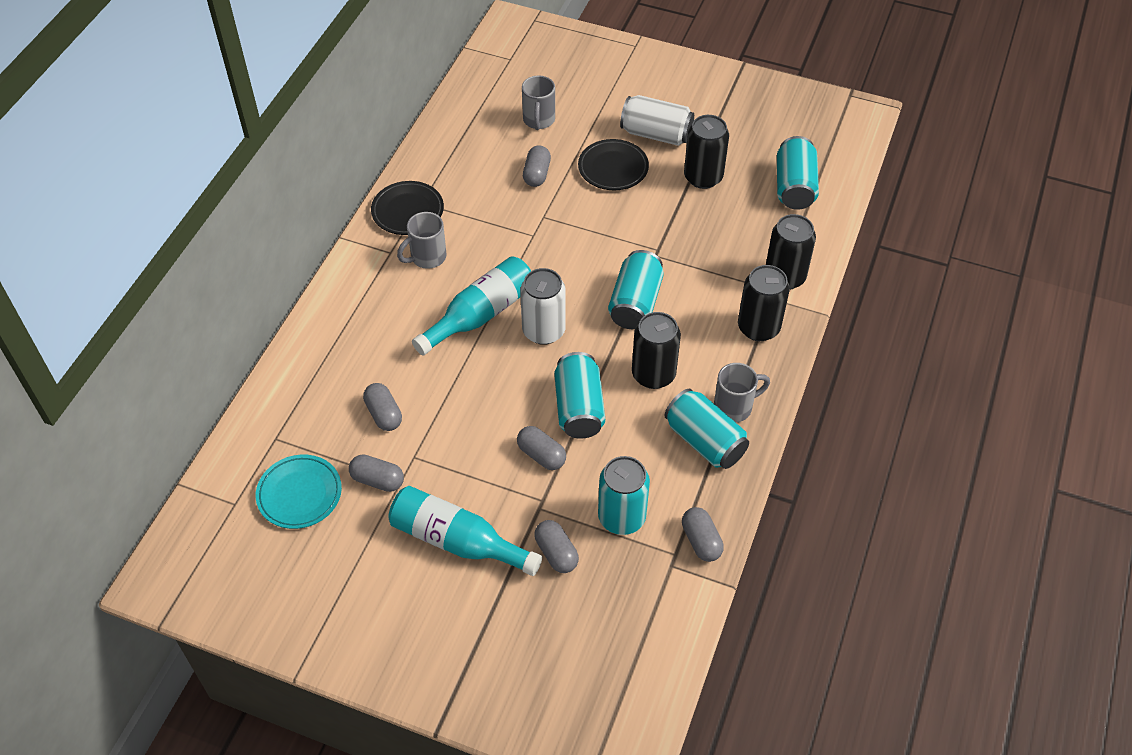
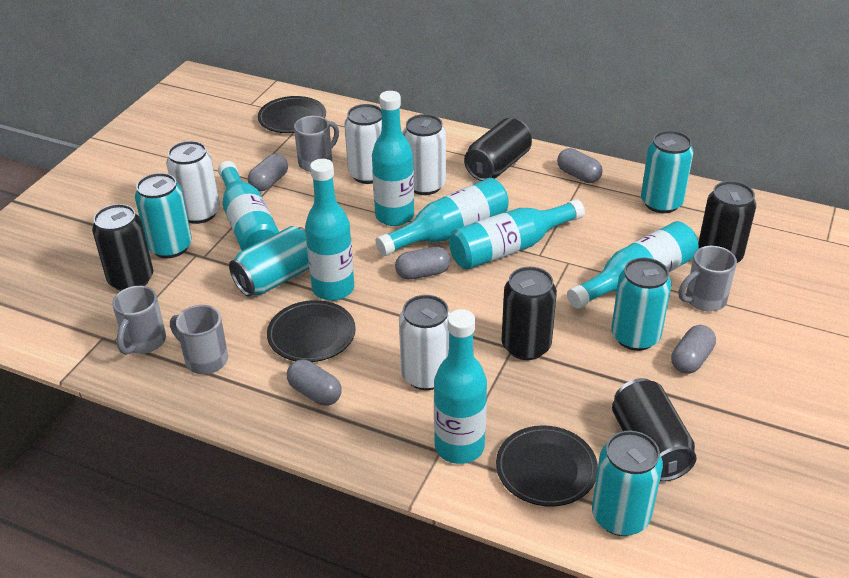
black can: 4 -> 5
black plate: 2 -> 3
grey capsule: 6 -> 5
grey mug: 3 -> 4
turquoise bottle: 2 -> 7
turquoise plate: 1 -> 0
white can: 2 -> 4

